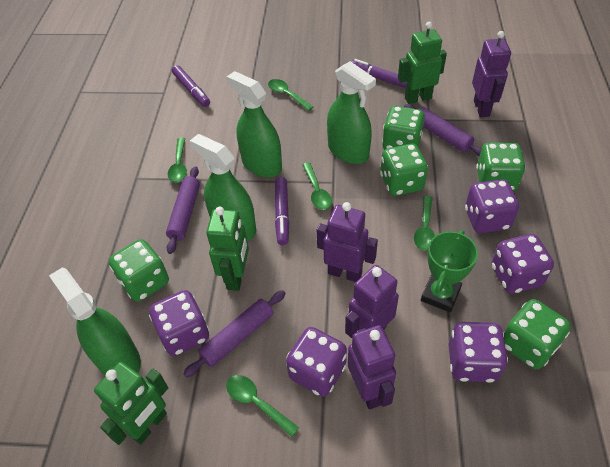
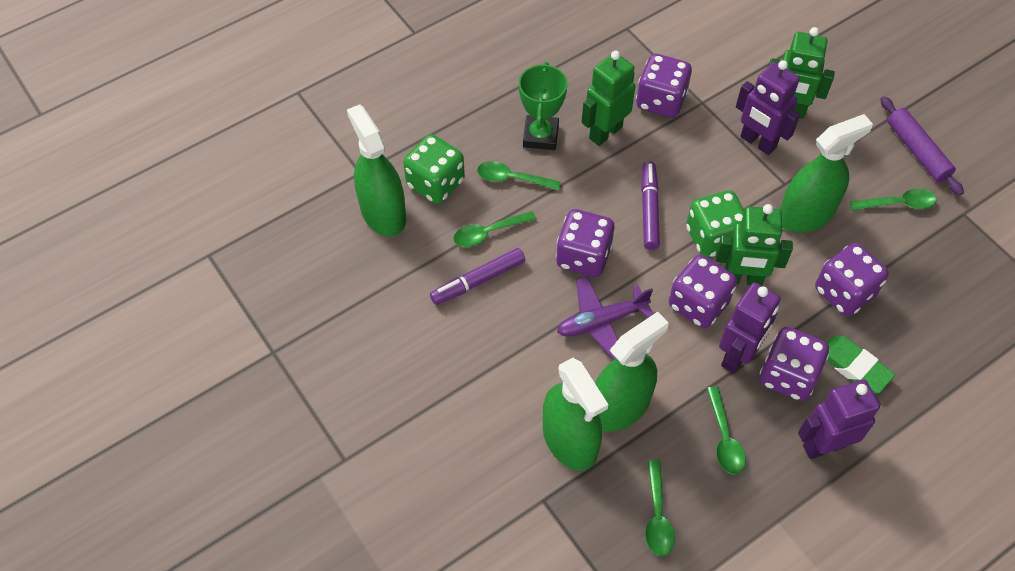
green dice: 5 -> 2
green eraser: 0 -> 1
purple marker: 3 -> 2
purple plane: 0 -> 1
purple robot: 4 -> 3
purple rolling pin: 3 -> 1

